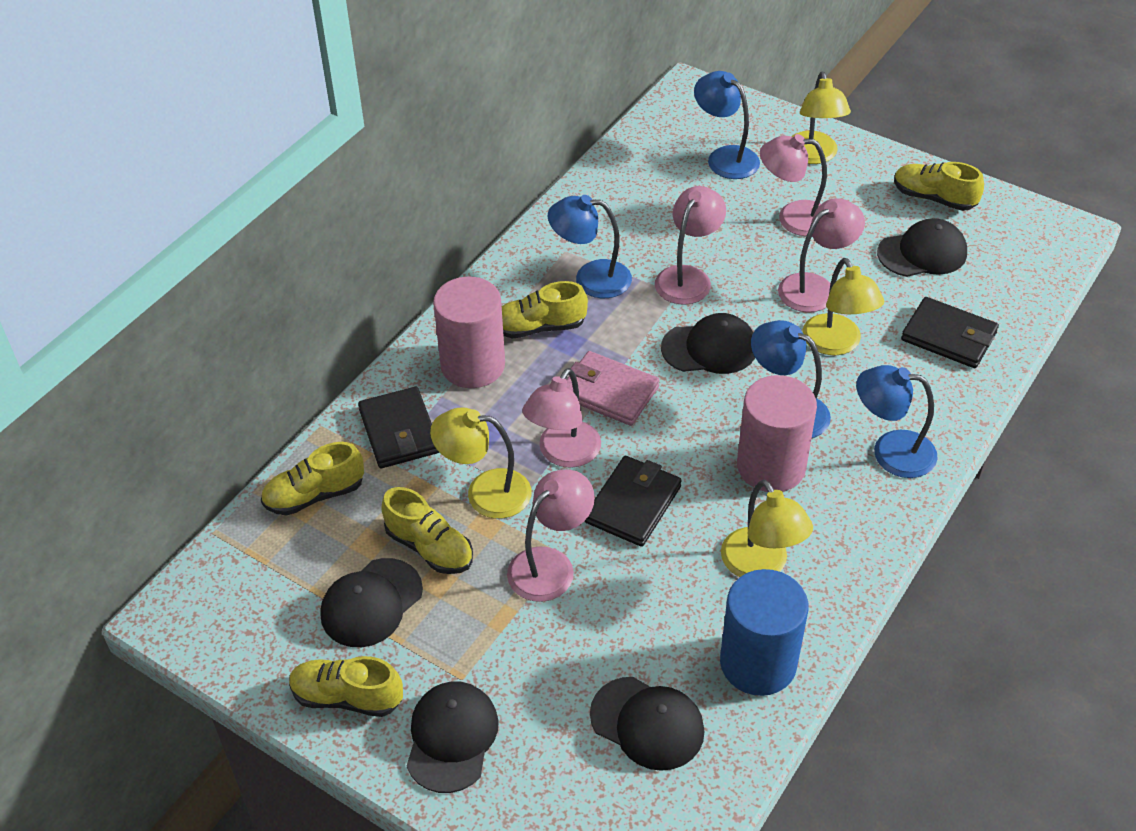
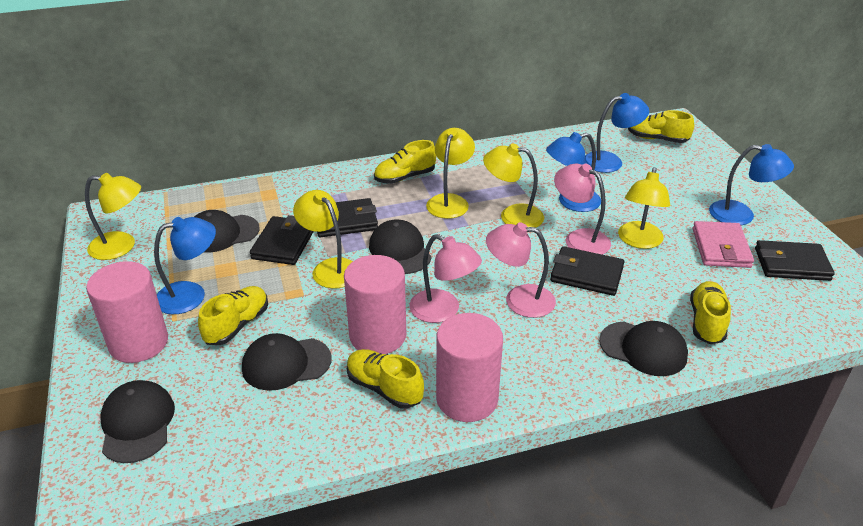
black wallet: 3 -> 4
blue cylinder: 1 -> 0
pink cylinder: 2 -> 3
pink lamp: 5 -> 3
yellow lamp: 4 -> 5

